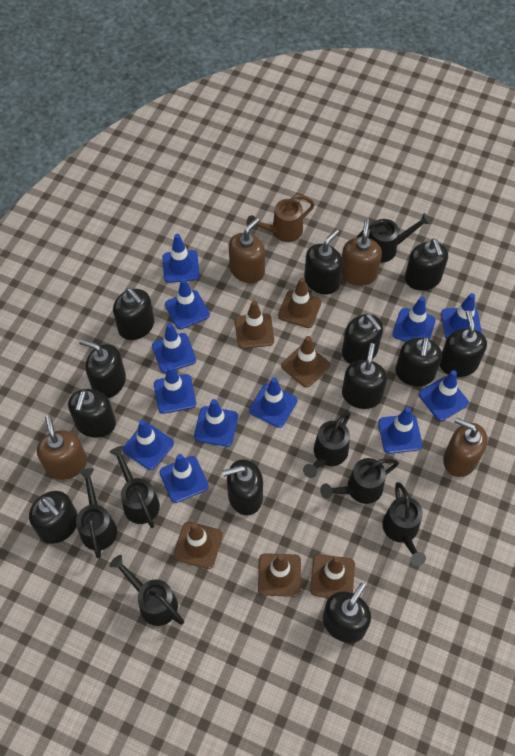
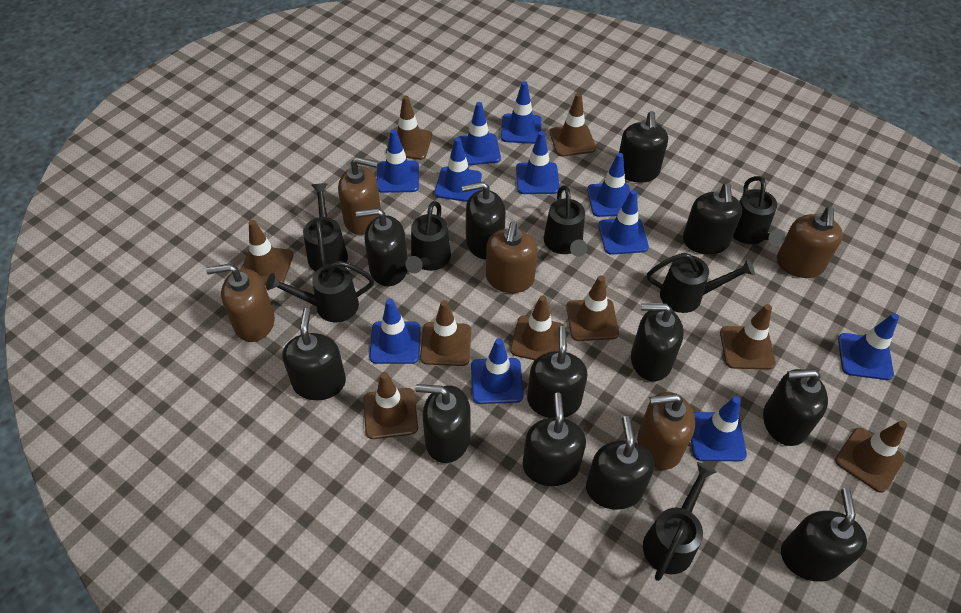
blue traffic cone: 12 -> 11
brown soap dispenser: 4 -> 5
brown traffic cone: 6 -> 9
brown watering can: 1 -> 0

